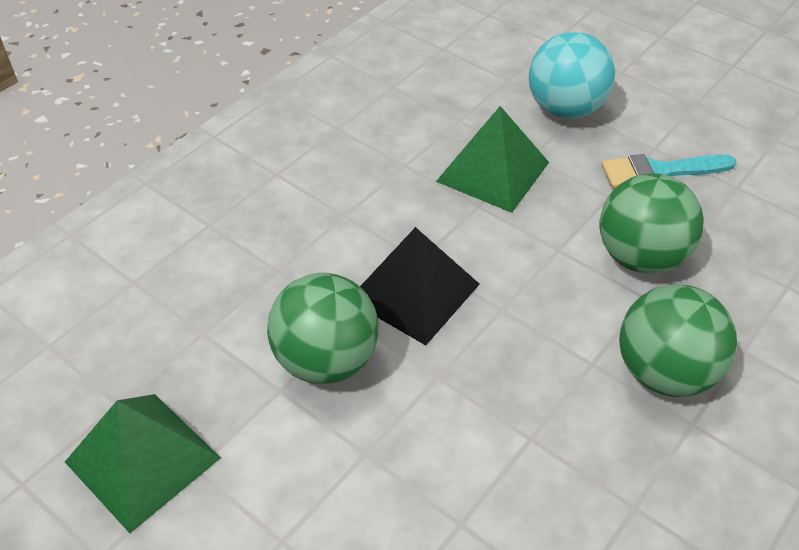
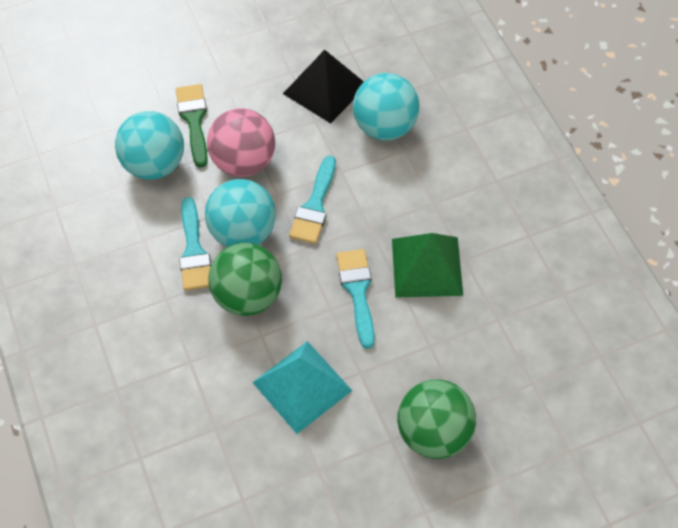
green ball: 3 -> 2
green brush: 0 -> 1
green pyramid: 2 -> 1
pink ball: 0 -> 1
turquoise ball: 1 -> 3
turquoise brush: 1 -> 3
turquoise pyramid: 0 -> 1

